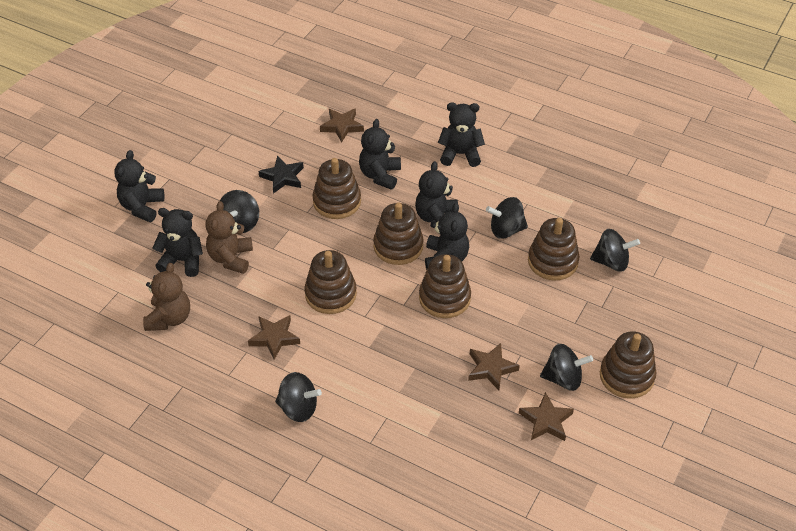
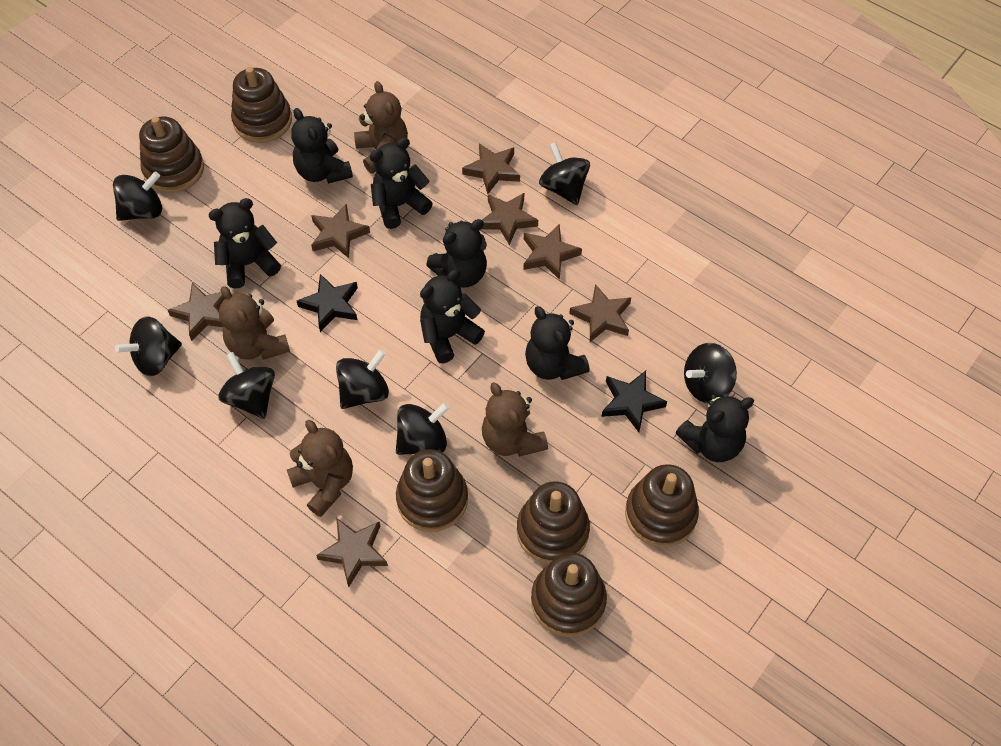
black spinning top: 5 -> 7
black star: 1 -> 2
black teddy bear: 6 -> 7
brown star: 4 -> 7
brown teddy bear: 2 -> 4

